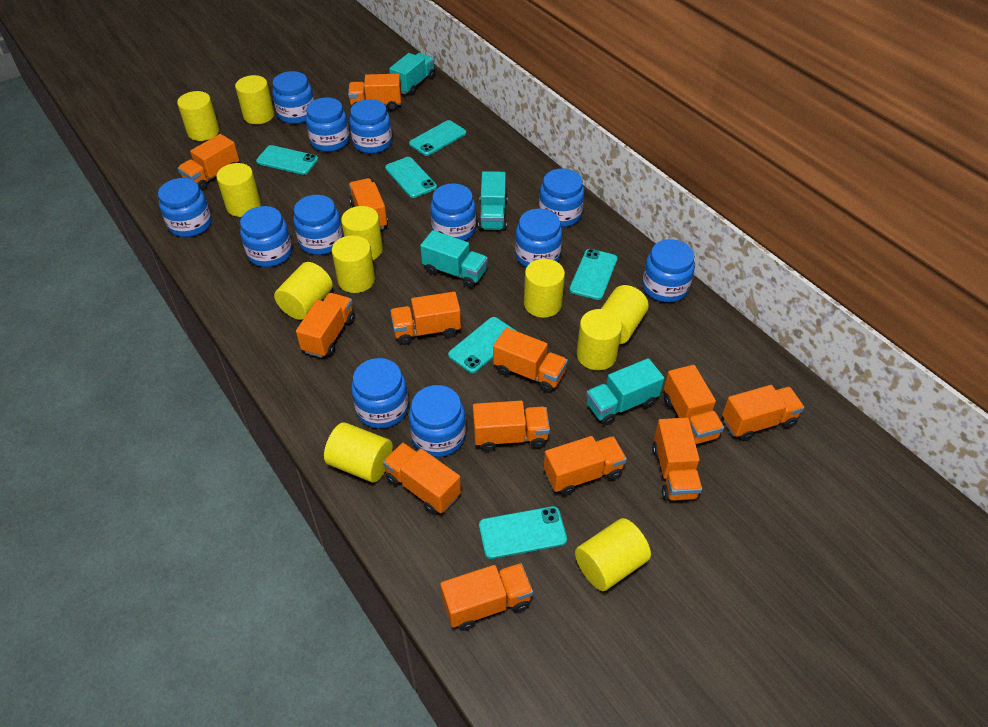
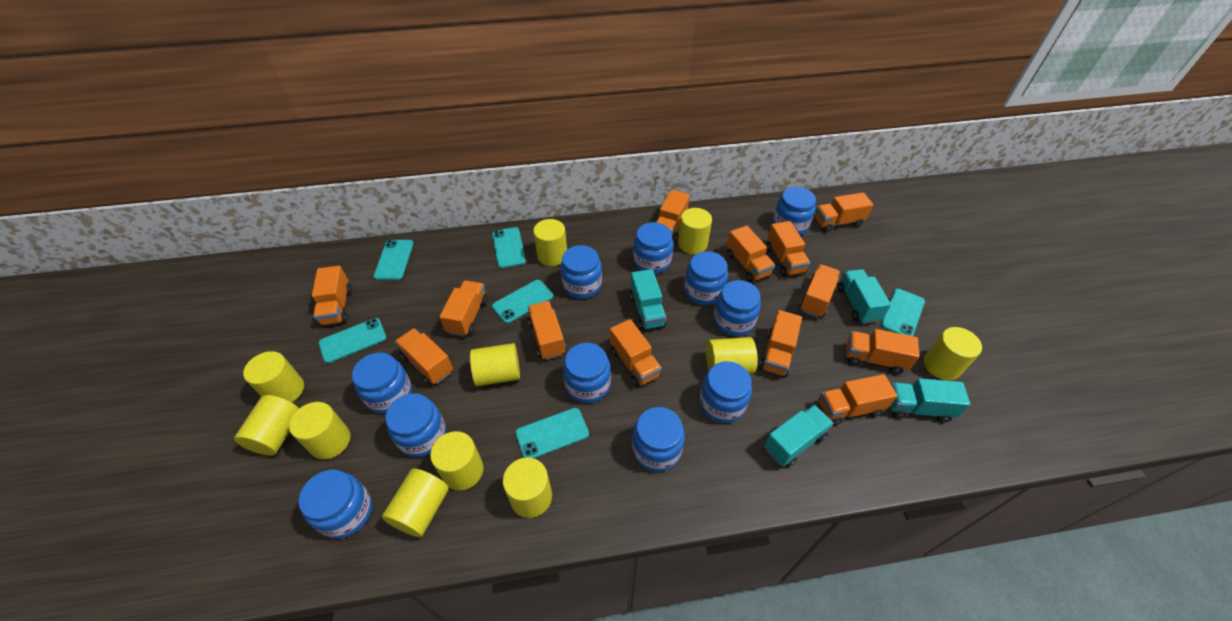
blue jar: 12 -> 11

